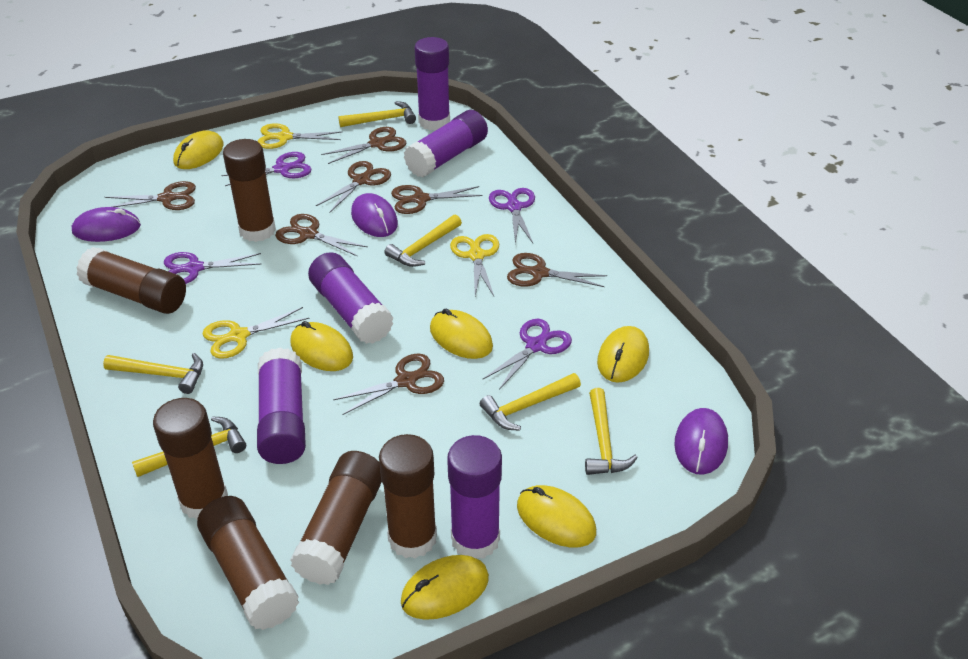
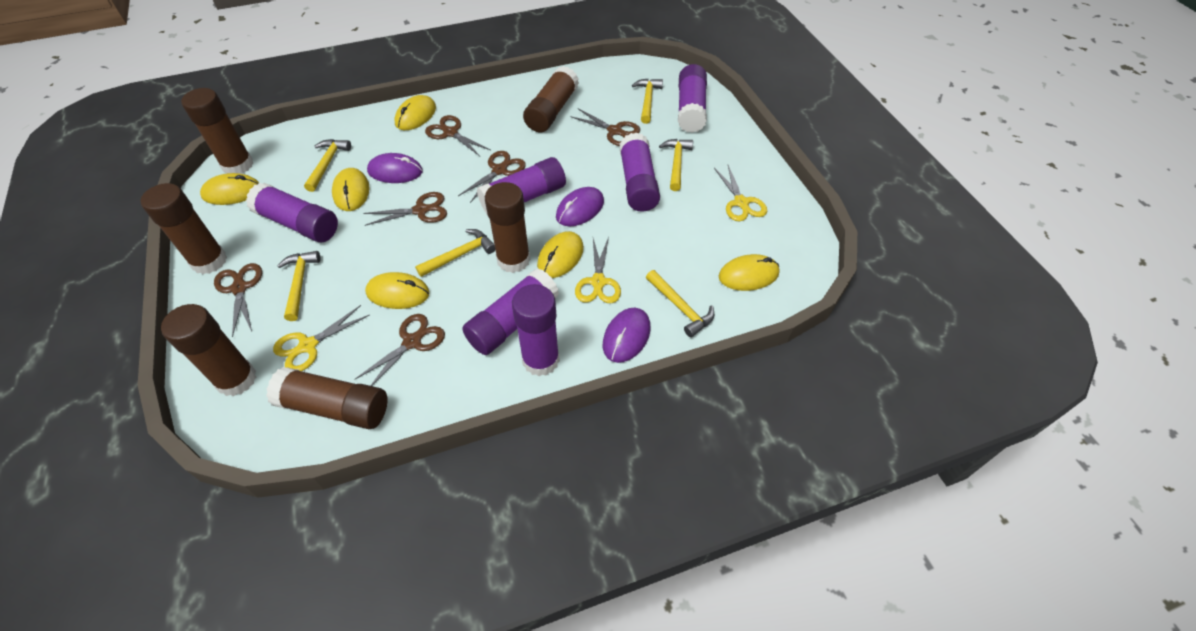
brown scissors: 7 -> 6
purple glue stick: 5 -> 6
purple scissors: 4 -> 0

